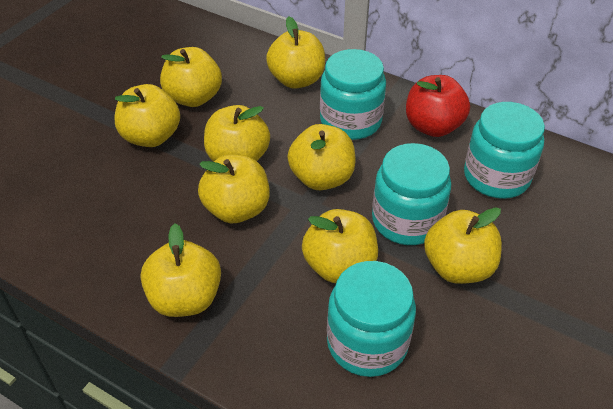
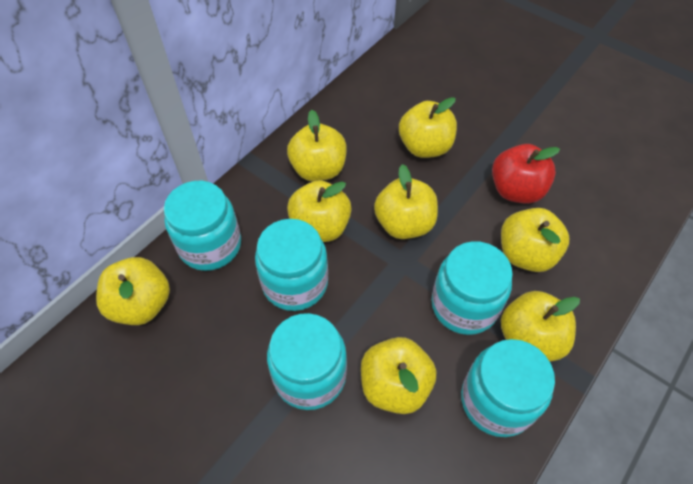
turquoise jar: 4 -> 5
yellow apple: 9 -> 8

